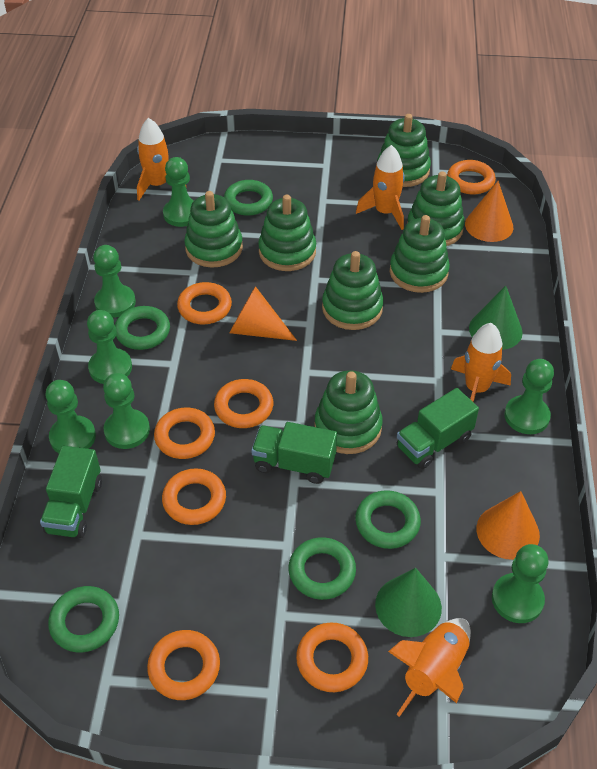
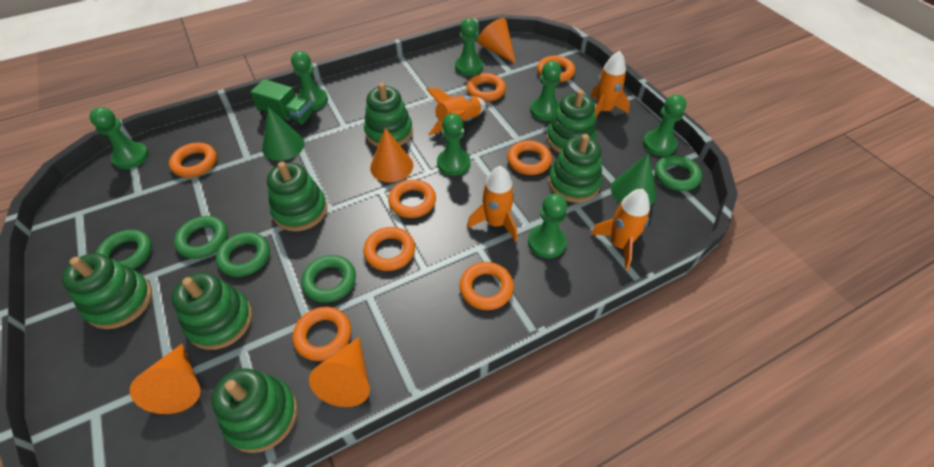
green truck: 3 -> 1
orange cone: 3 -> 4
orange ring: 7 -> 8

